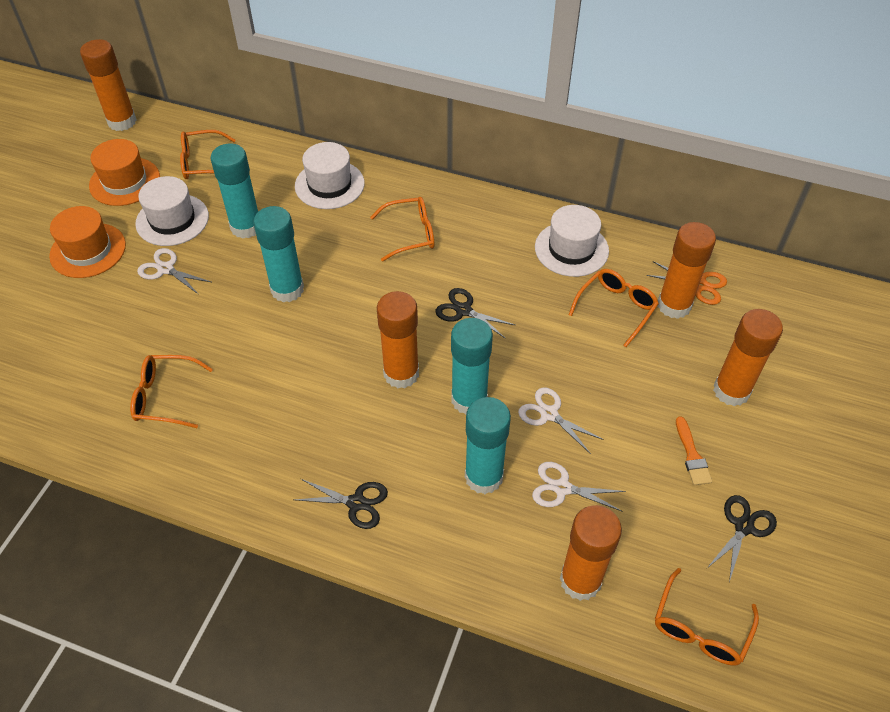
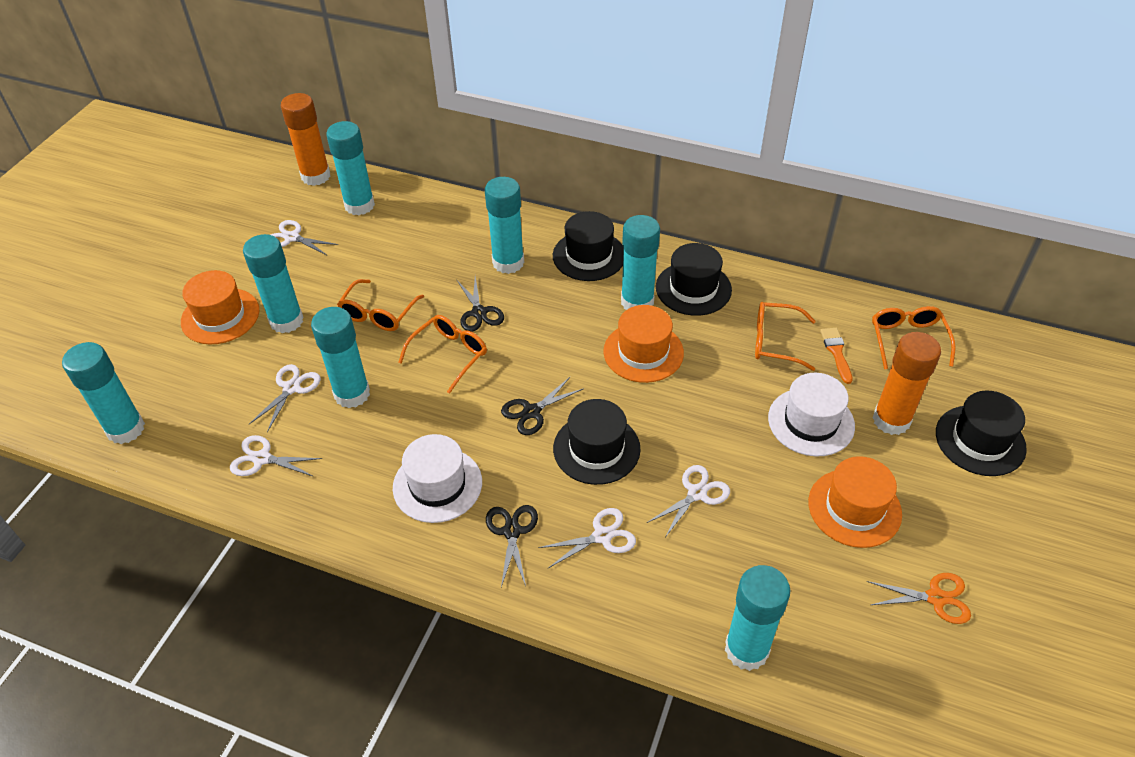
black hat: 0 -> 4
orange glasses: 5 -> 4
orange glue stick: 5 -> 2
orange hat: 2 -> 3
turquoise glue stick: 4 -> 7
white hat: 3 -> 2
white scissors: 3 -> 5

